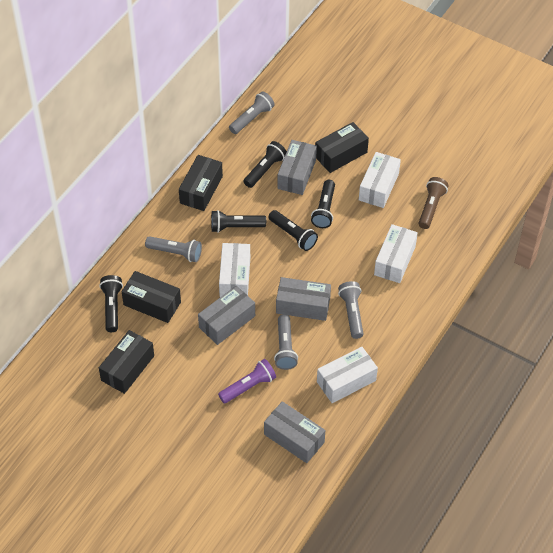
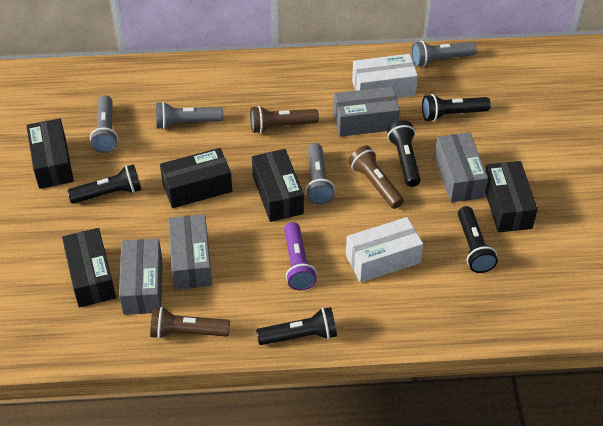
black box: 4 -> 5
brown flashlight: 1 -> 3
white box: 4 -> 2

